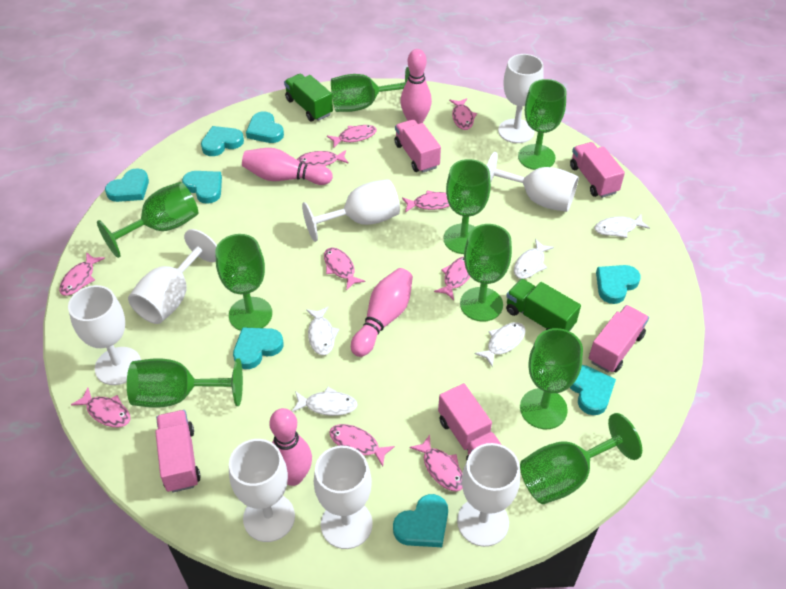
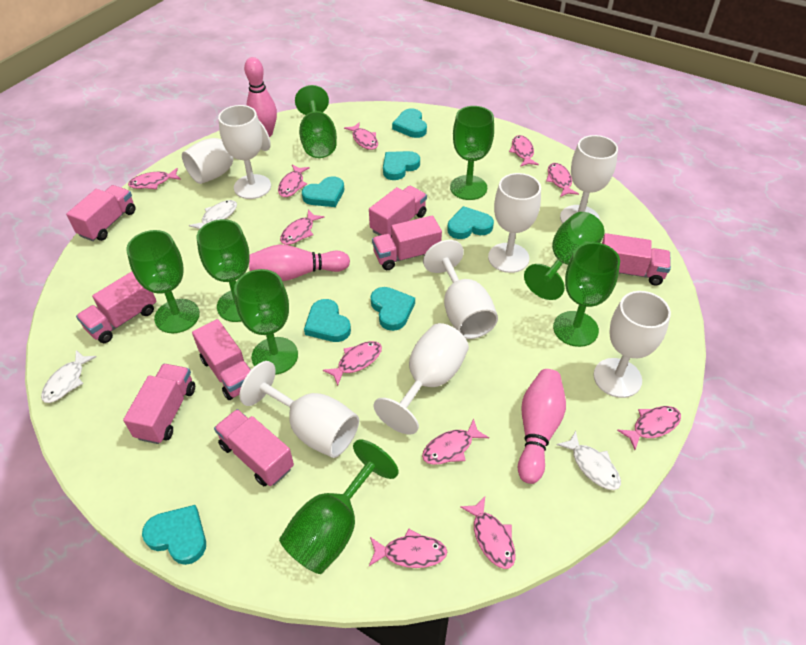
green goblet: 9 -> 8
green truck: 2 -> 0
pink bowling pin: 4 -> 3
pink fish: 10 -> 11
pink truck: 5 -> 8
turquoise heart: 8 -> 7
white fish: 5 -> 3

